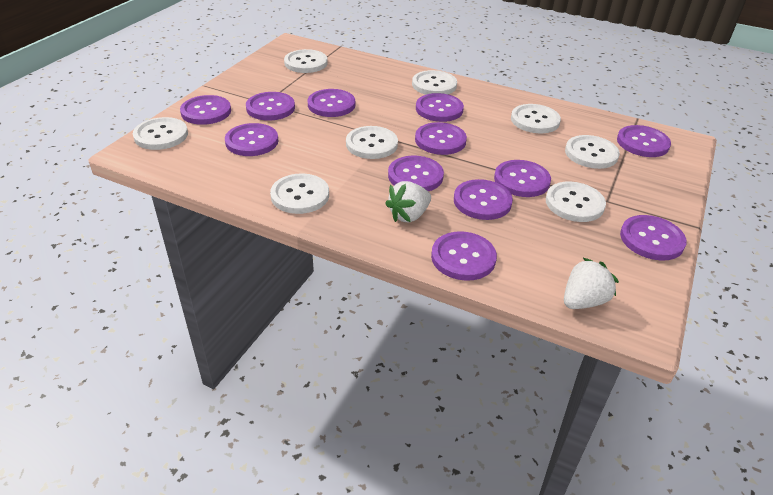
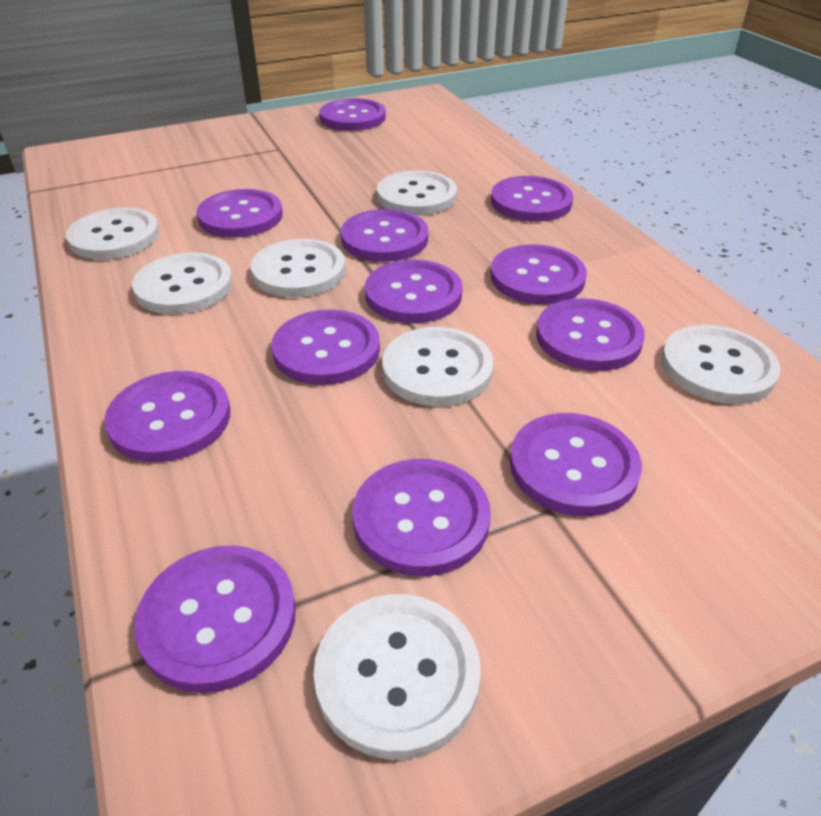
white button: 8 -> 7
white strawberry: 2 -> 0

